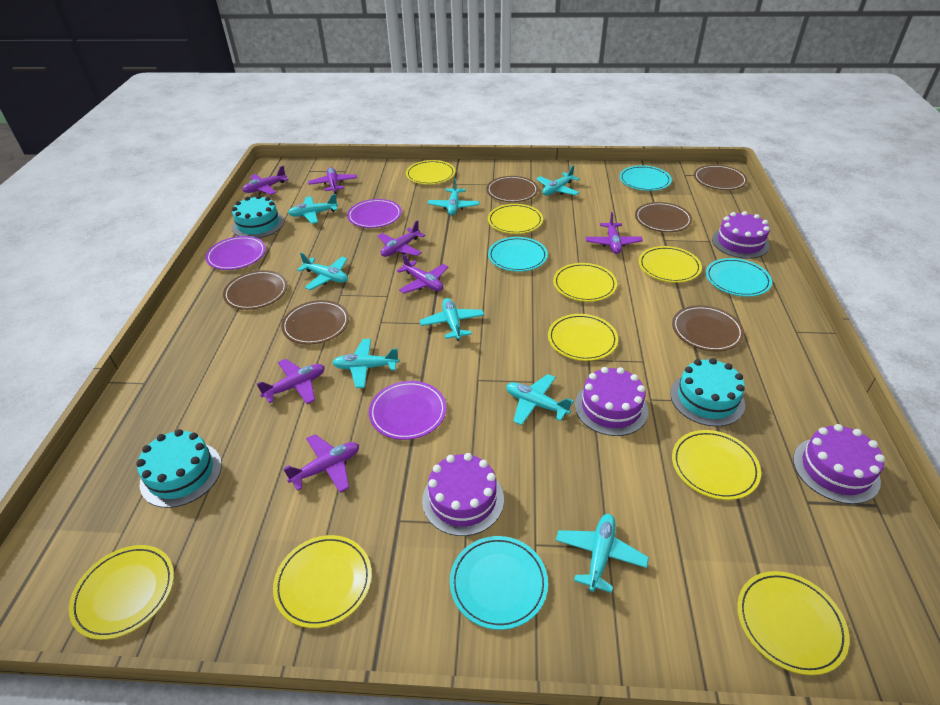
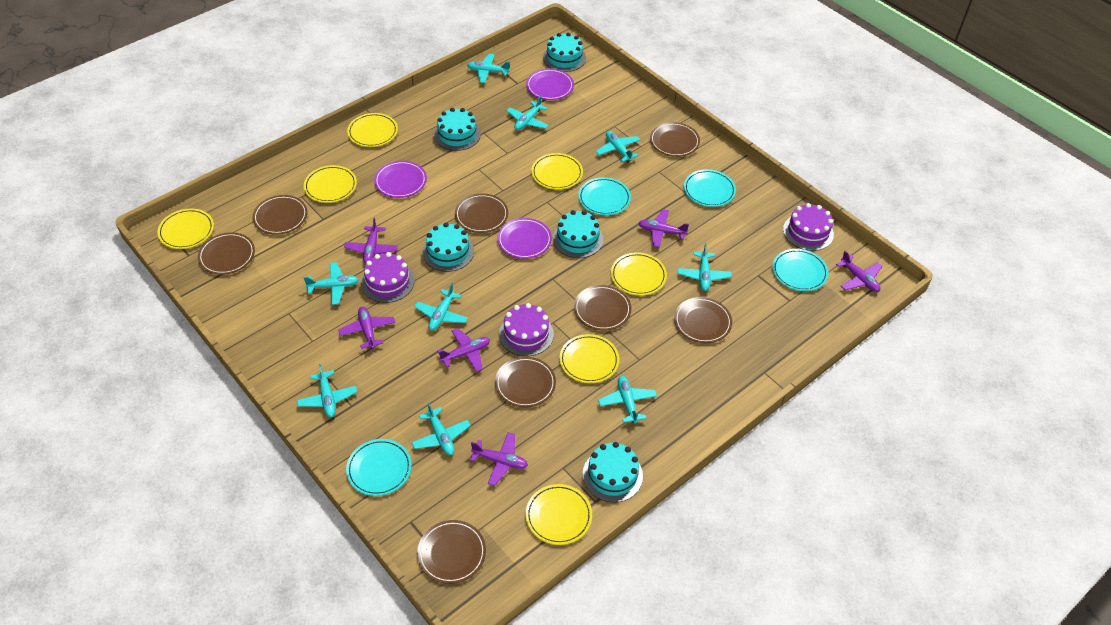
brown plate: 6 -> 8
purple cake: 4 -> 3
purple plane: 7 -> 6
turquoise cake: 3 -> 5
turquoise plane: 8 -> 9
yellow plate: 9 -> 7

